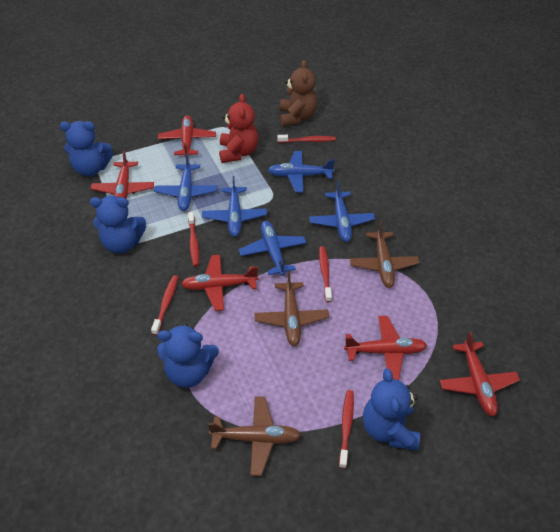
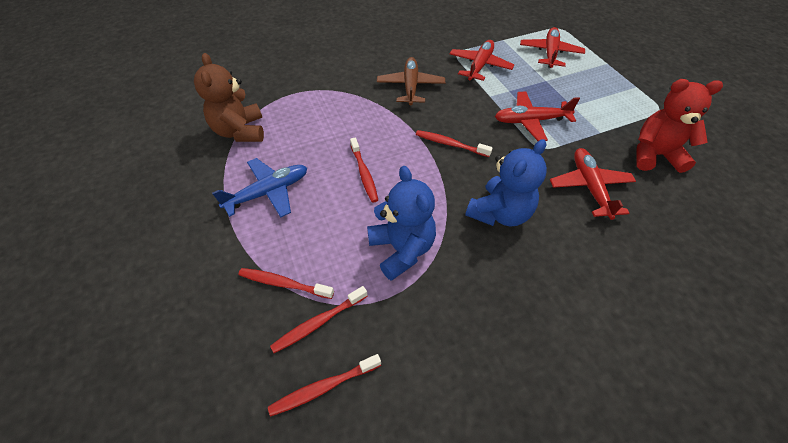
blue plane: 5 -> 1
blue teddy bear: 4 -> 2
brown plane: 3 -> 1
red plane: 5 -> 4

